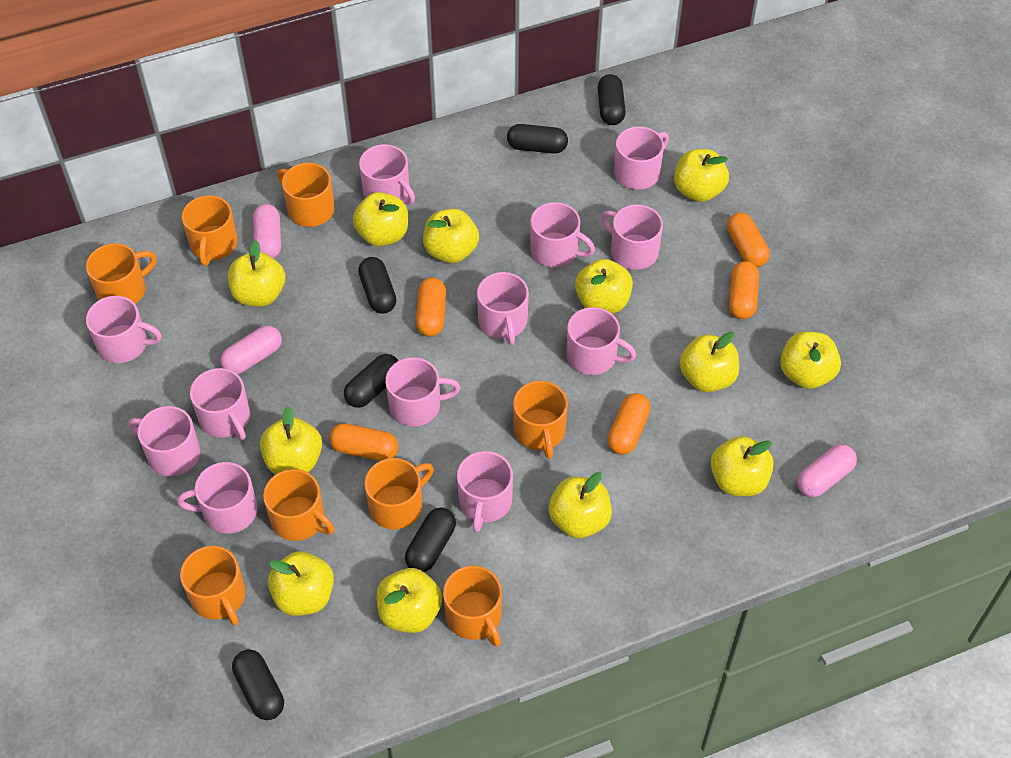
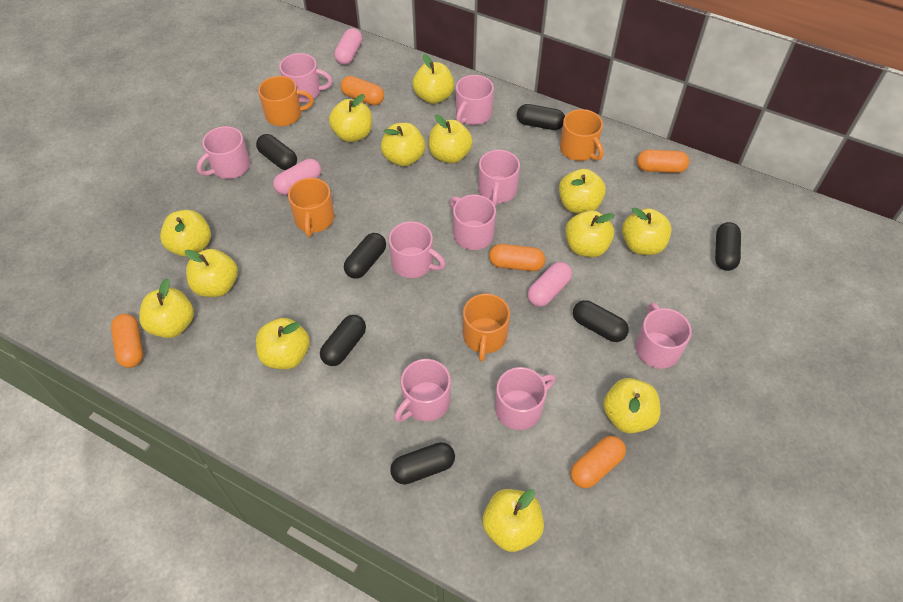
black capsule: 6 -> 7
orange mug: 8 -> 4
pink mug: 12 -> 9
yellow apple: 12 -> 13

